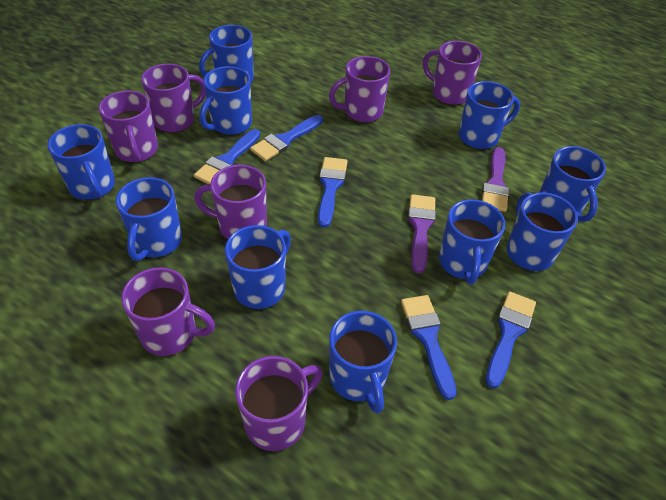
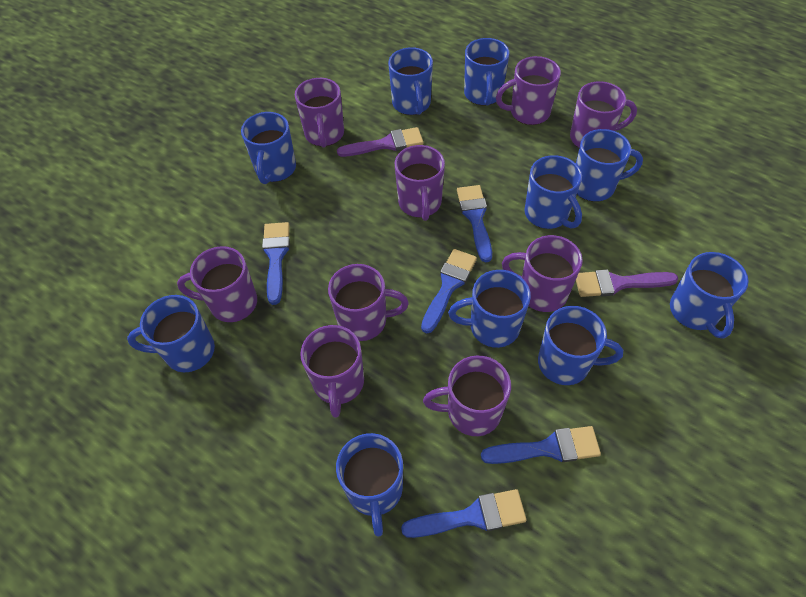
purple mug: 7 -> 9

